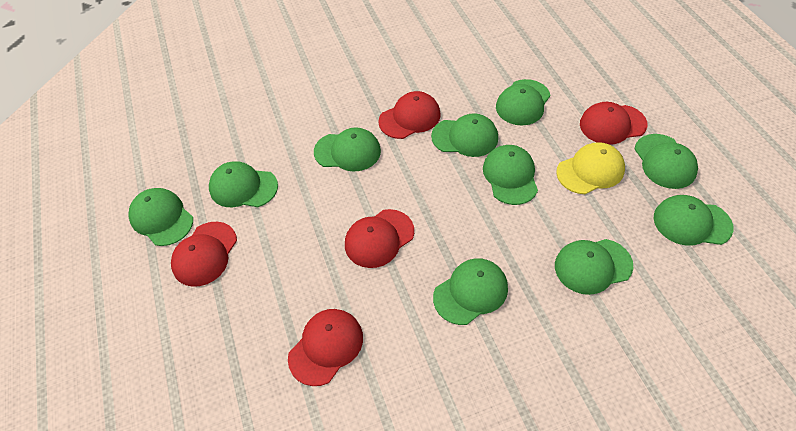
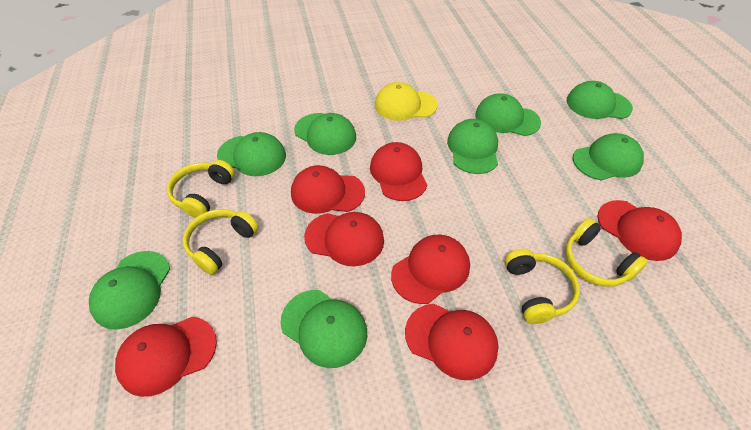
green cap: 10 -> 8
red cap: 5 -> 7
yellow headphones: 0 -> 4

